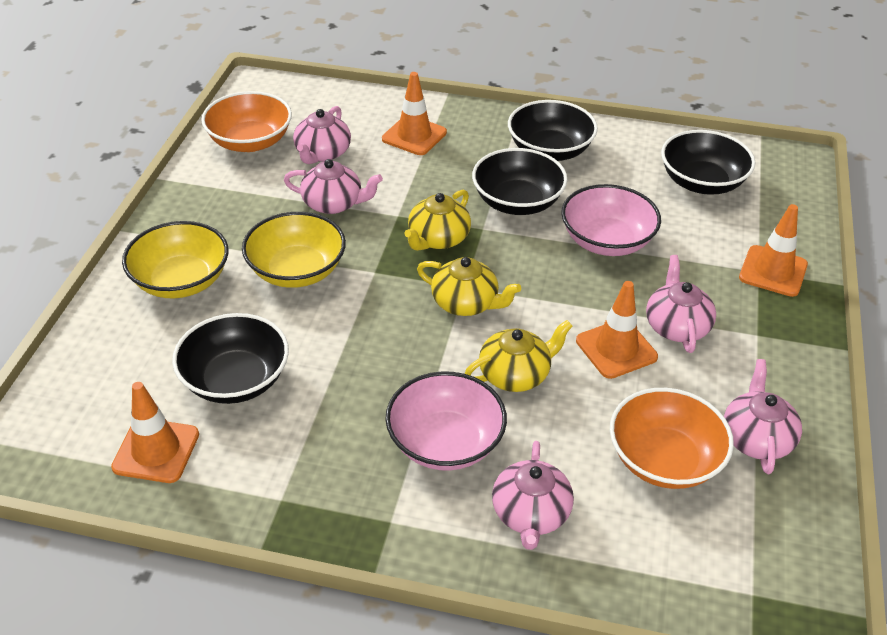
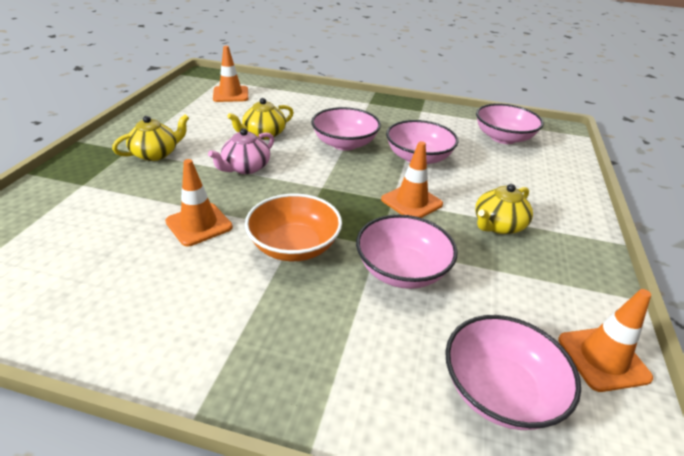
black bowl: 4 -> 0
orange bowl: 2 -> 1
pink bowl: 2 -> 5
pink teapot: 5 -> 1
yellow bowl: 2 -> 0

